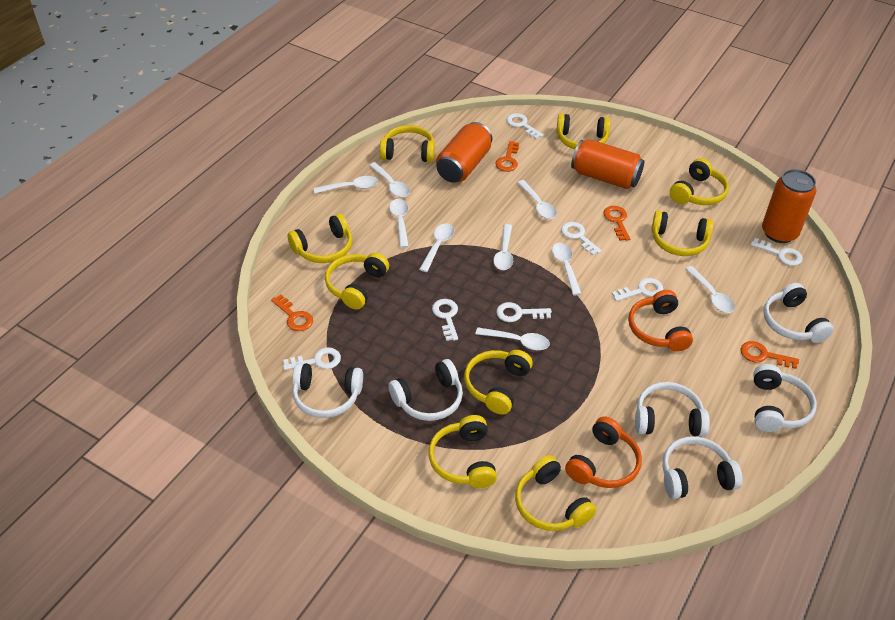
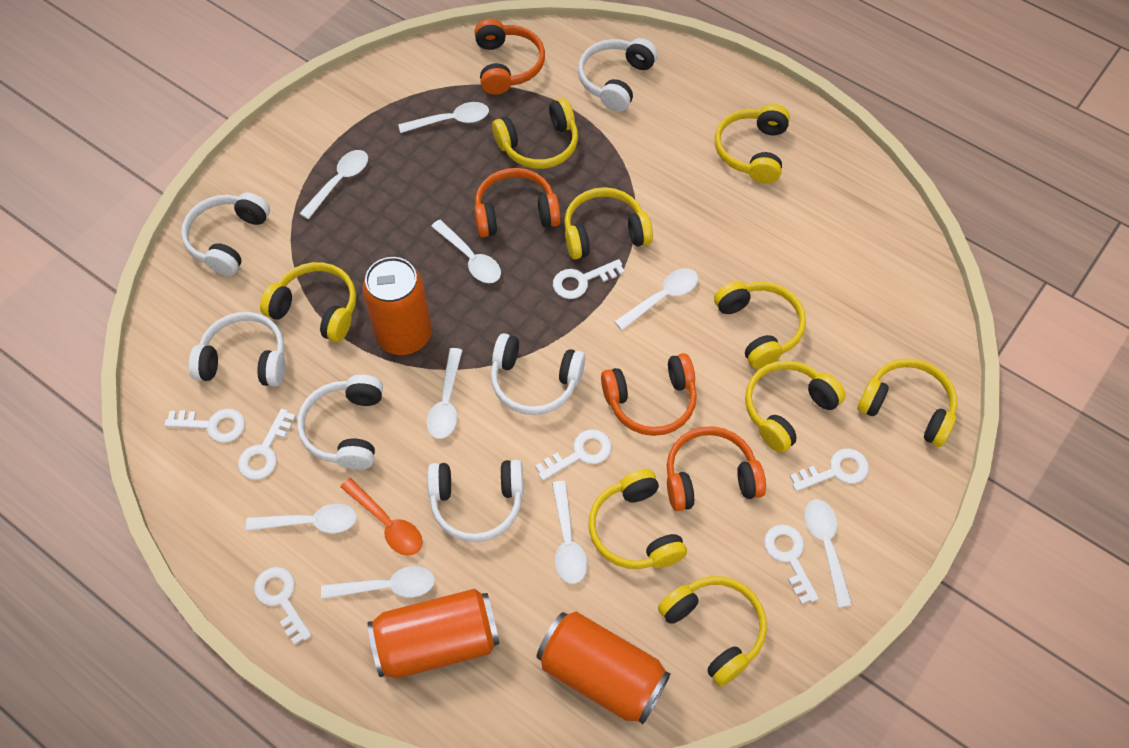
orange headphones: 2 -> 4
orange key: 4 -> 0
orange spoon: 0 -> 1

